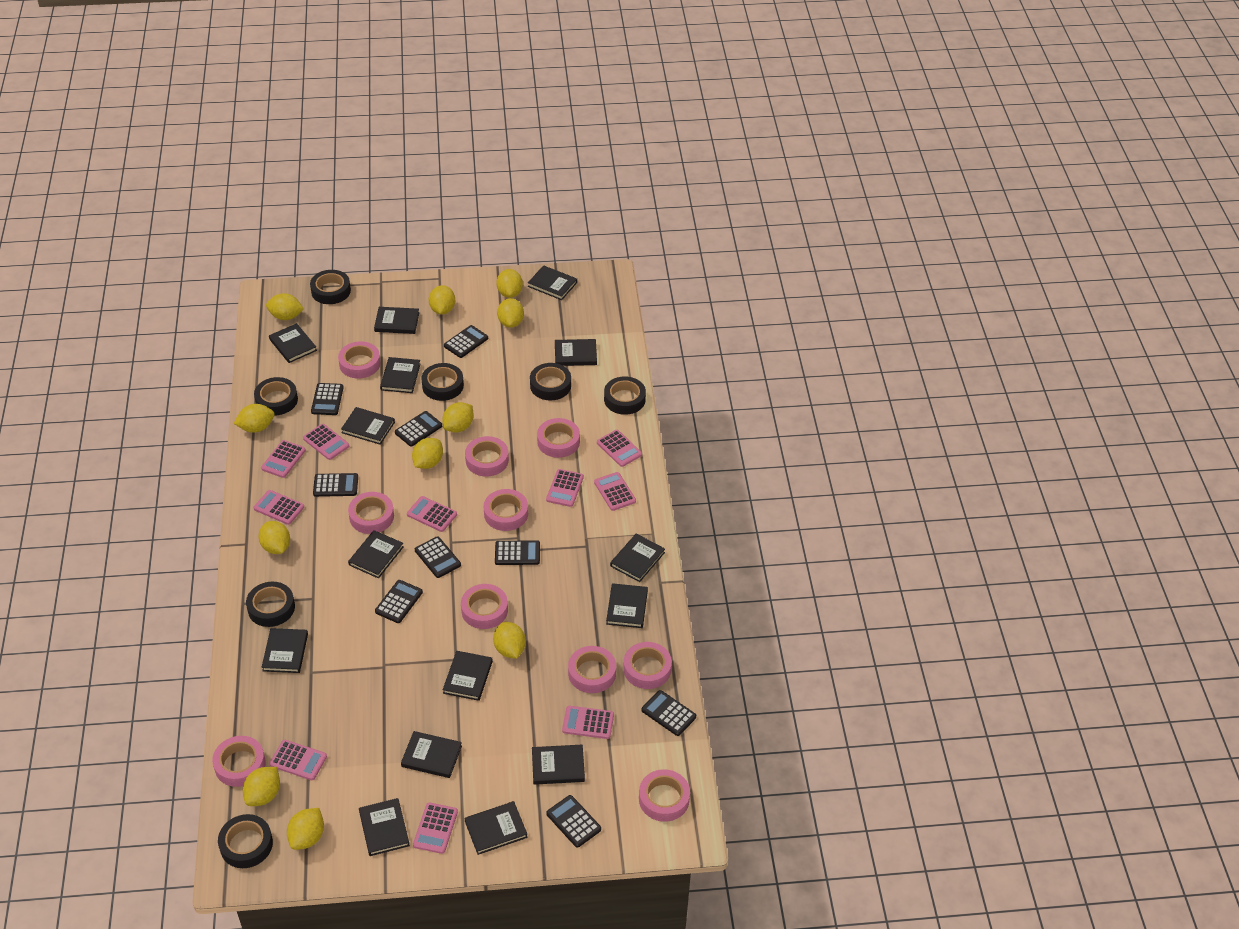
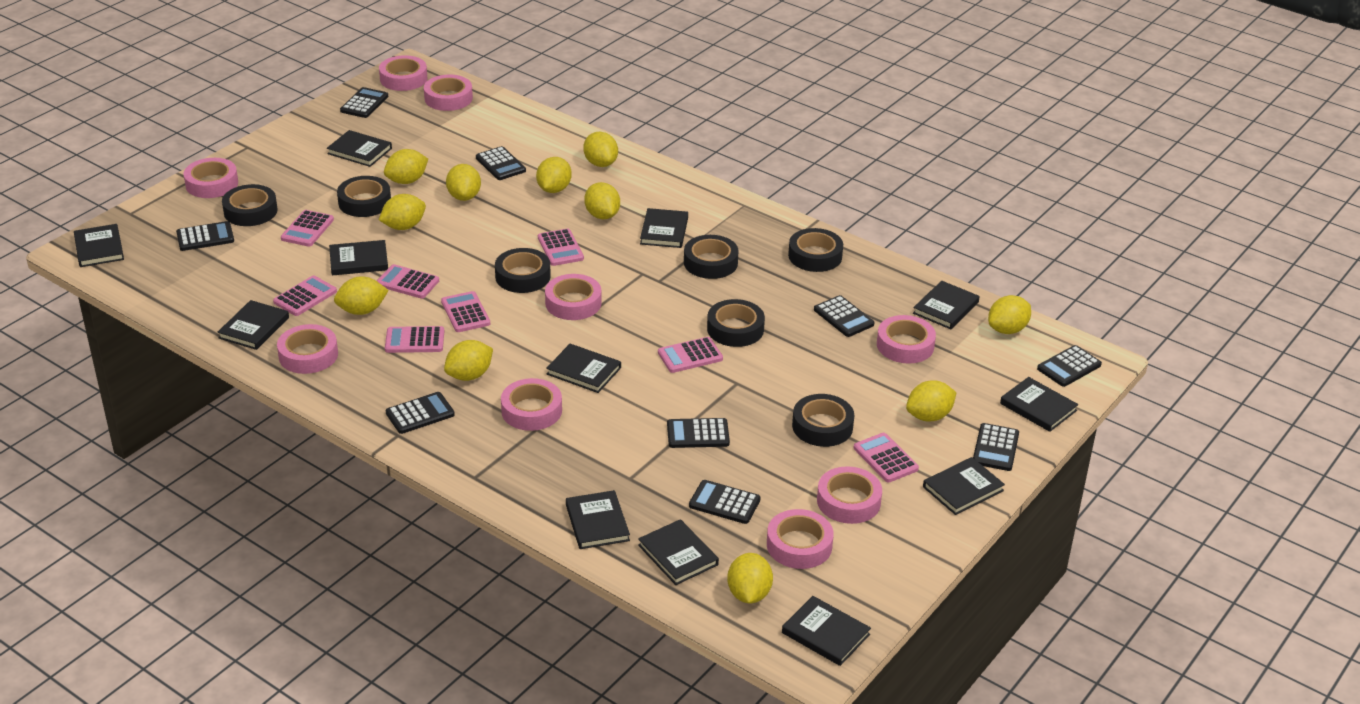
black book: 15 -> 12
pink calculator: 10 -> 8
pink tape: 10 -> 9

